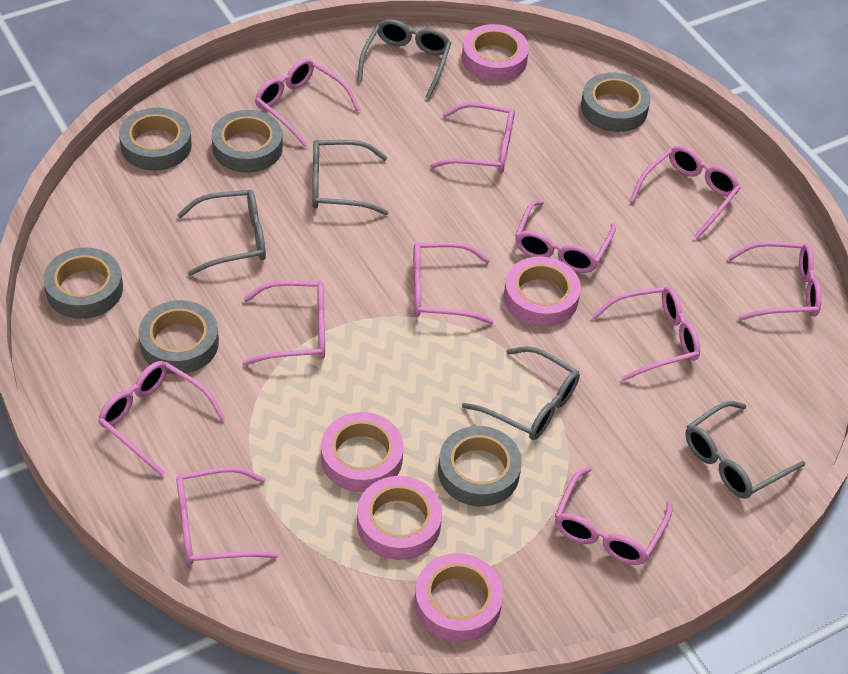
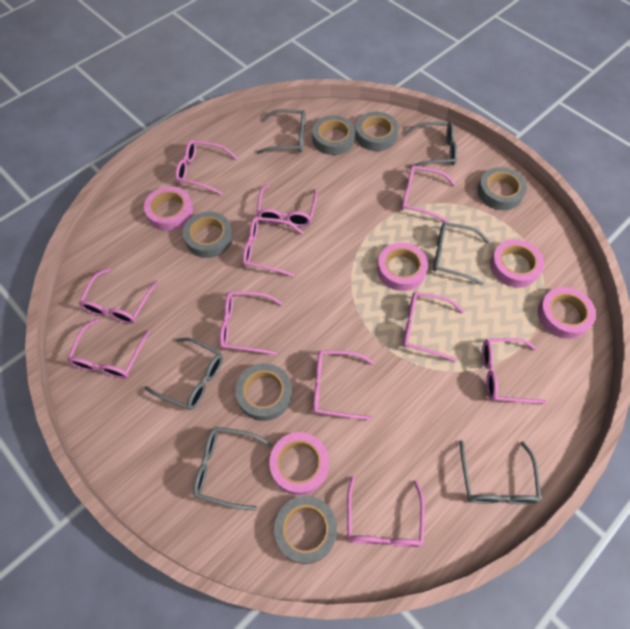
grey glasses: 5 -> 6

